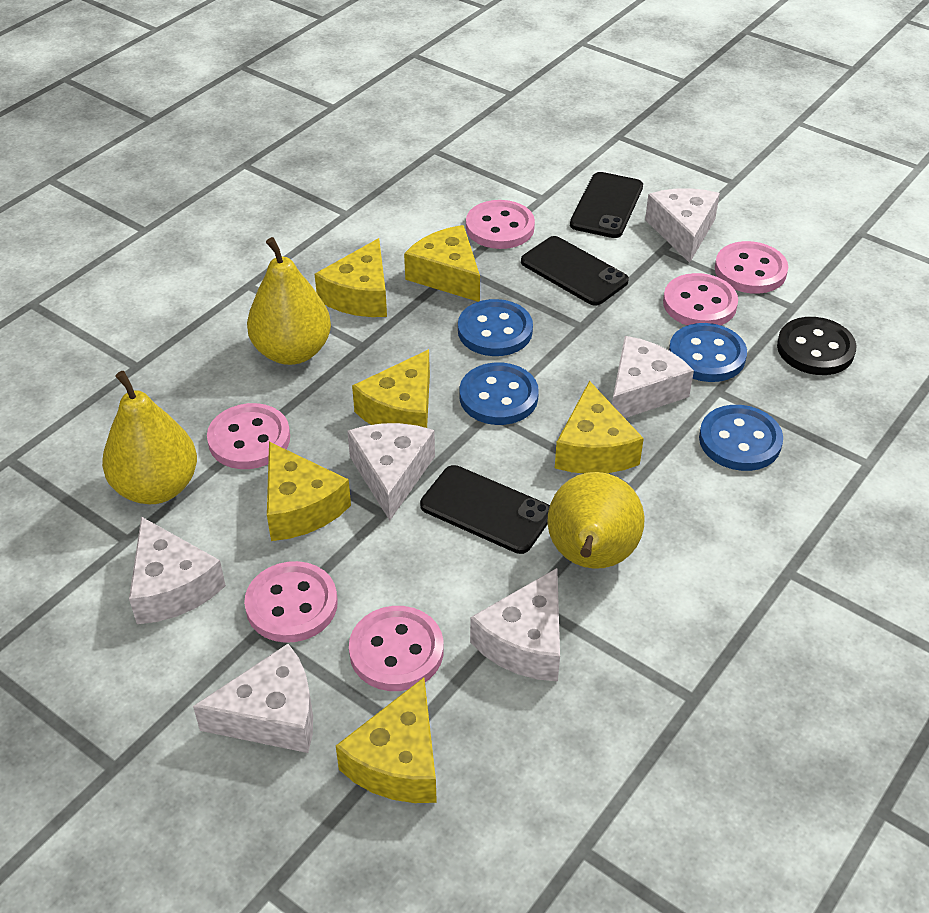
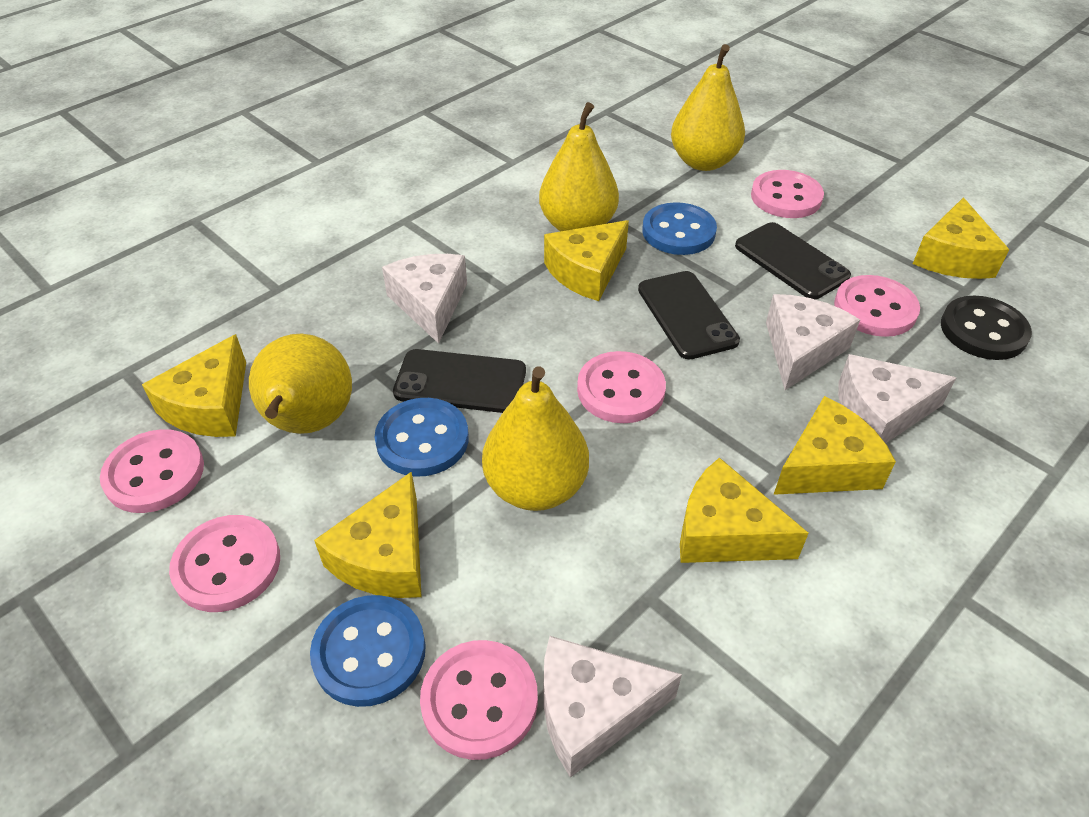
blue button: 4 -> 3
white cheese: 6 -> 4
yellow pear: 3 -> 4

